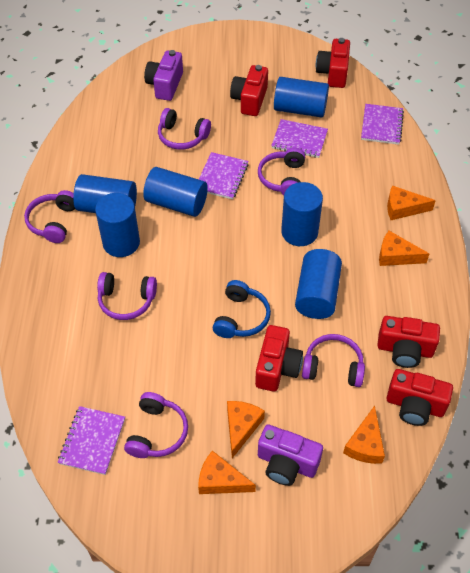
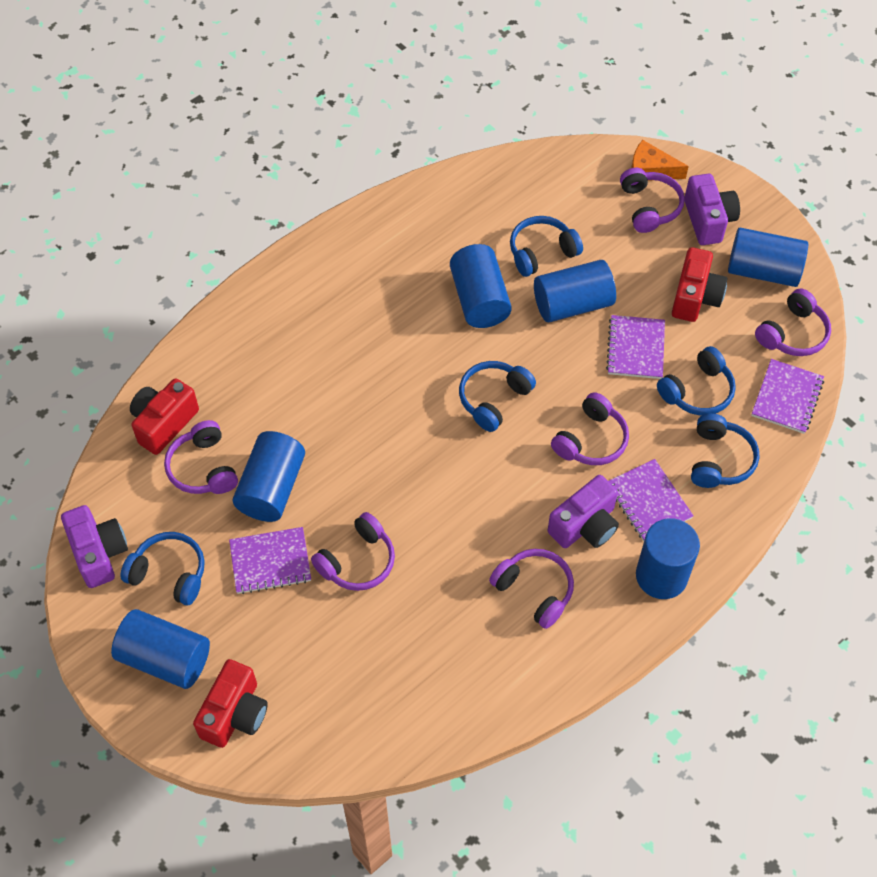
blue headphones: 1 -> 5
orange cheese: 5 -> 1
purple camera: 2 -> 3
red camera: 5 -> 3

